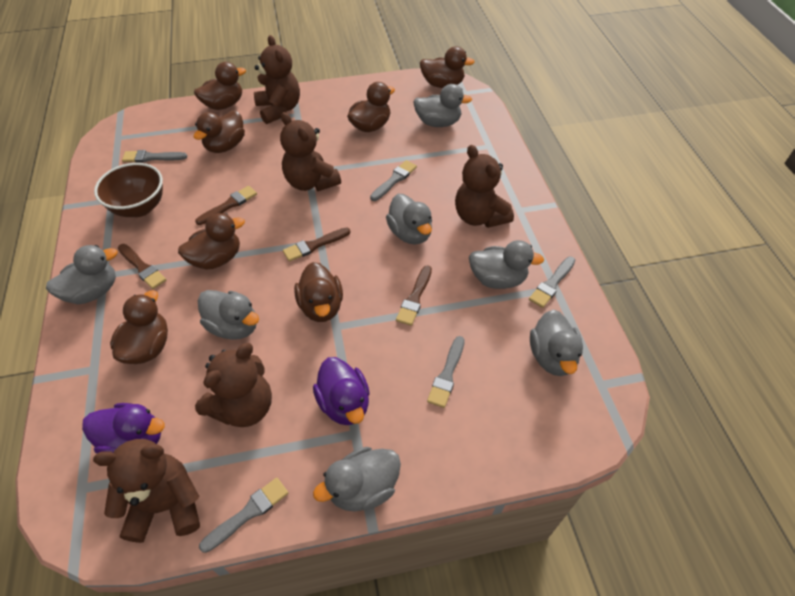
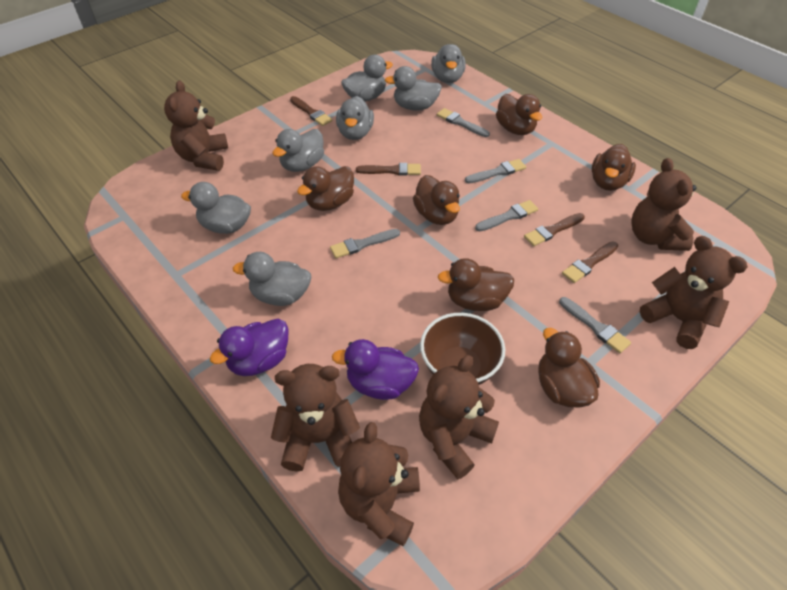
brown duck: 7 -> 6
brown teddy bear: 5 -> 6

